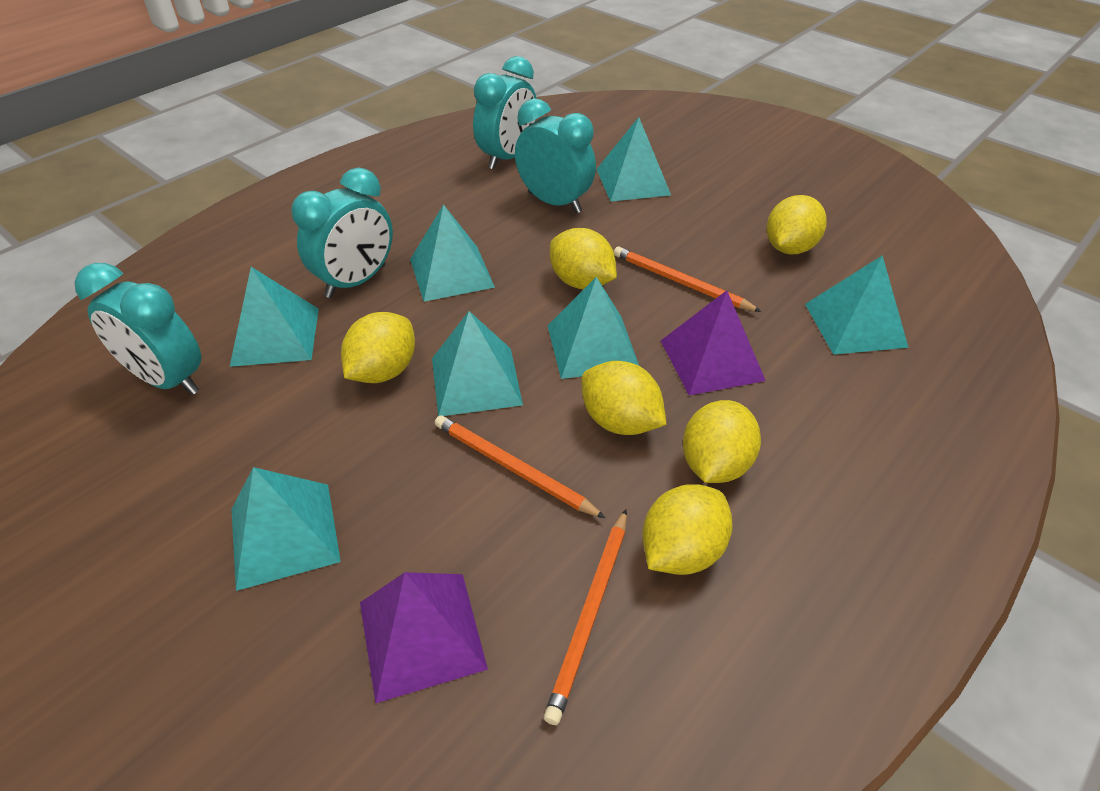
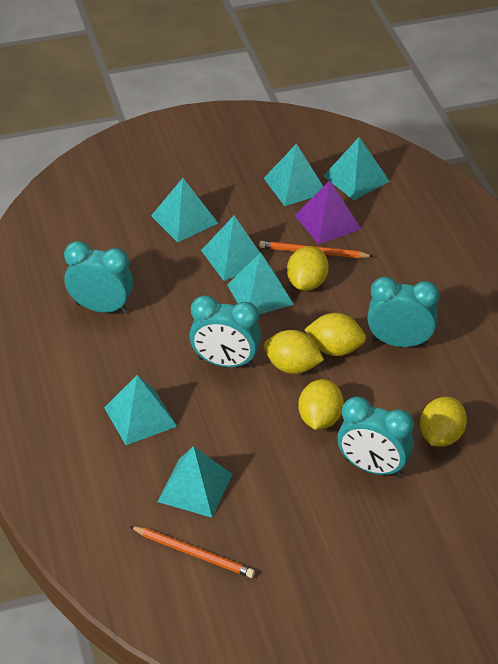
orange pencil: 3 -> 2
purple pyramid: 2 -> 1
yellow lemon: 6 -> 5

